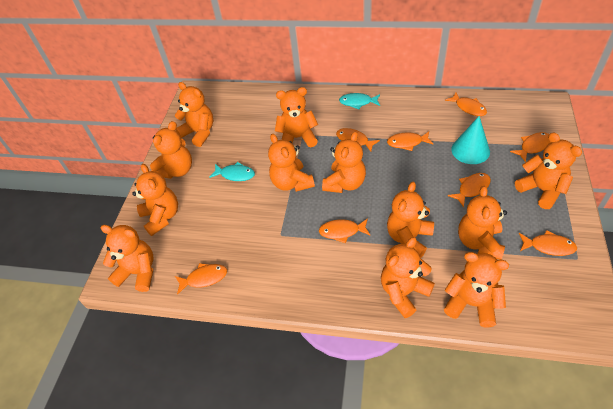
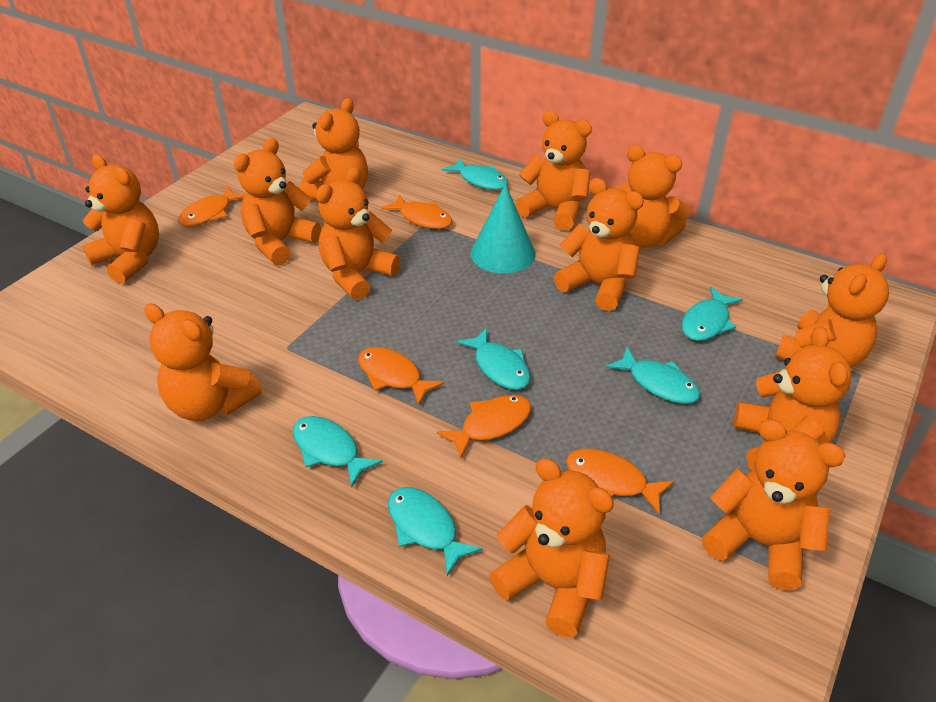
orange fish: 8 -> 5
turquoise fish: 2 -> 6

